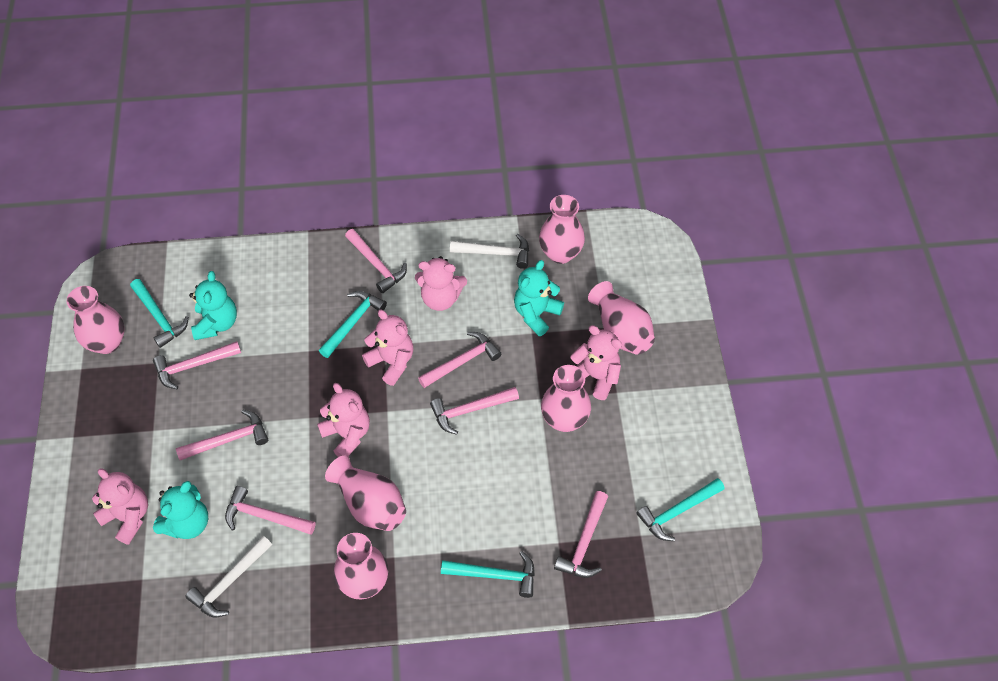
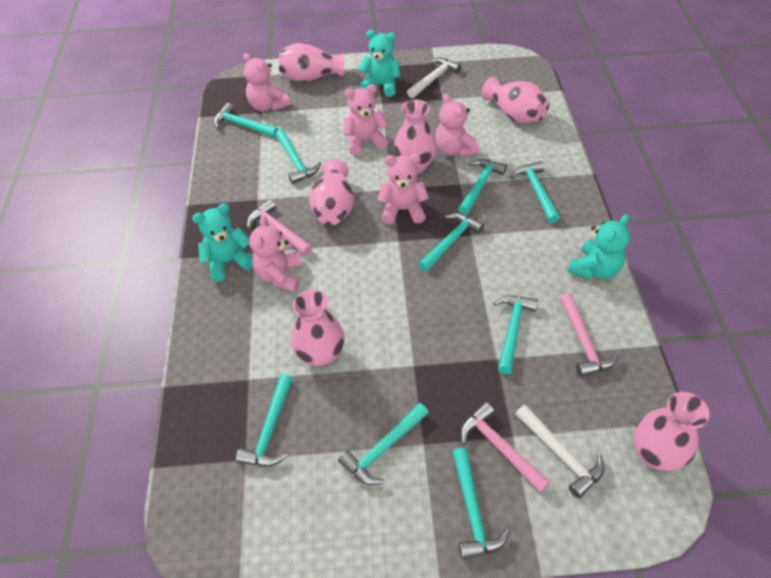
pink hammer: 7 -> 3
turquoise hammer: 4 -> 9

